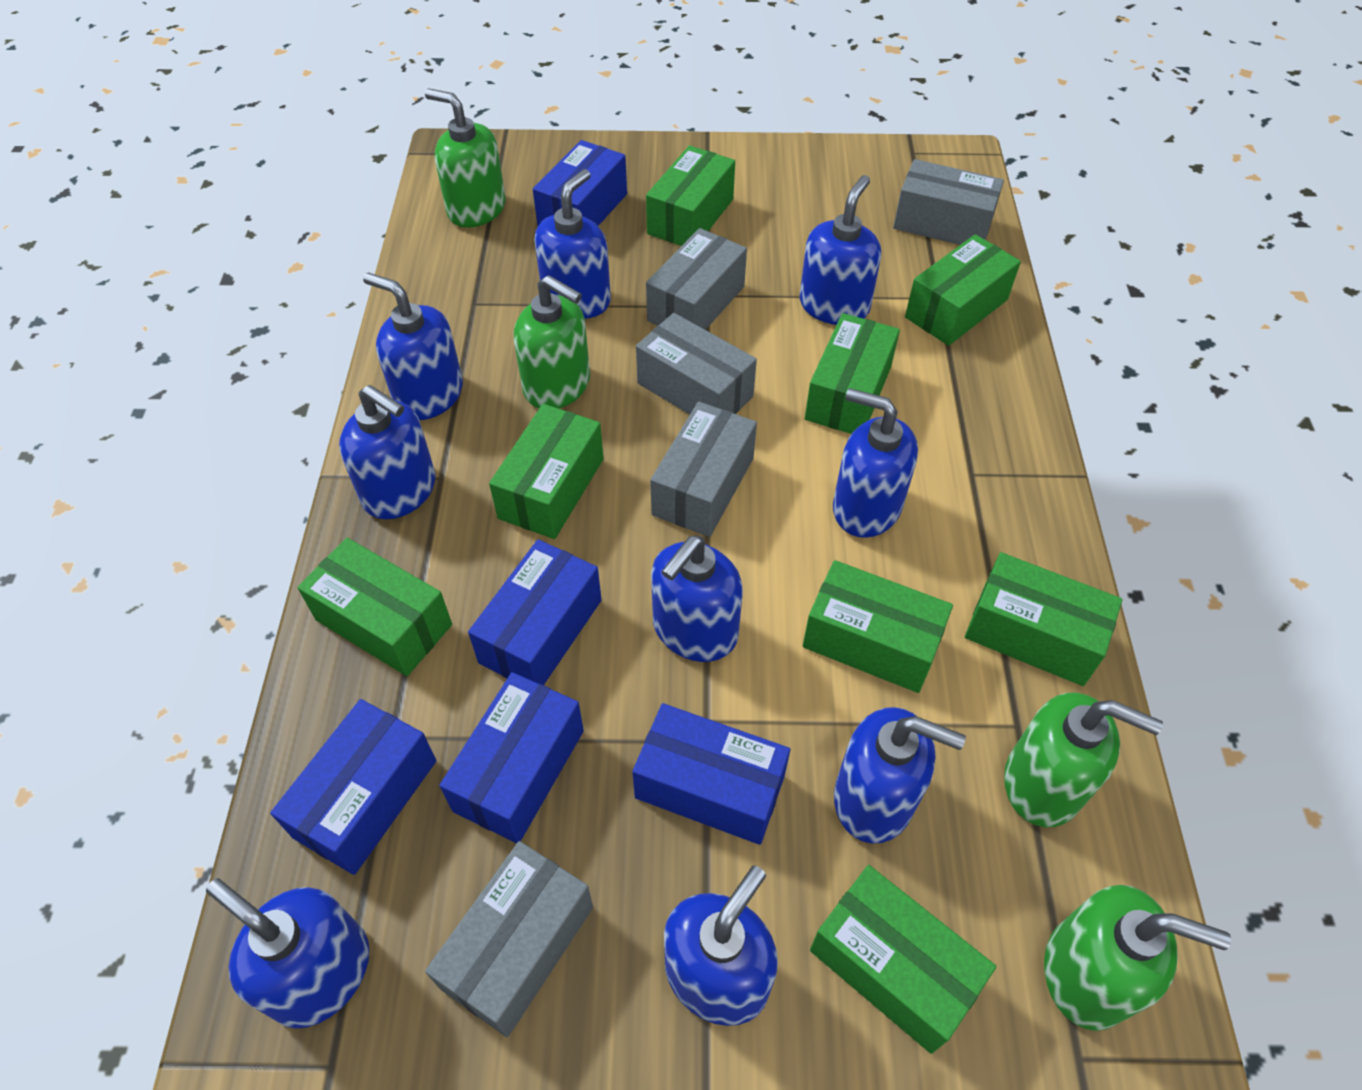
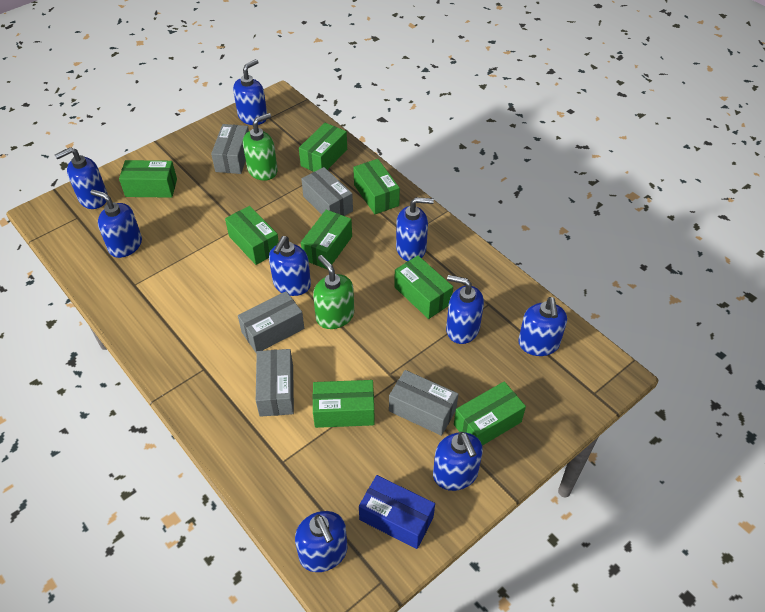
blue box: 5 -> 1
green soap dispenser: 4 -> 2

